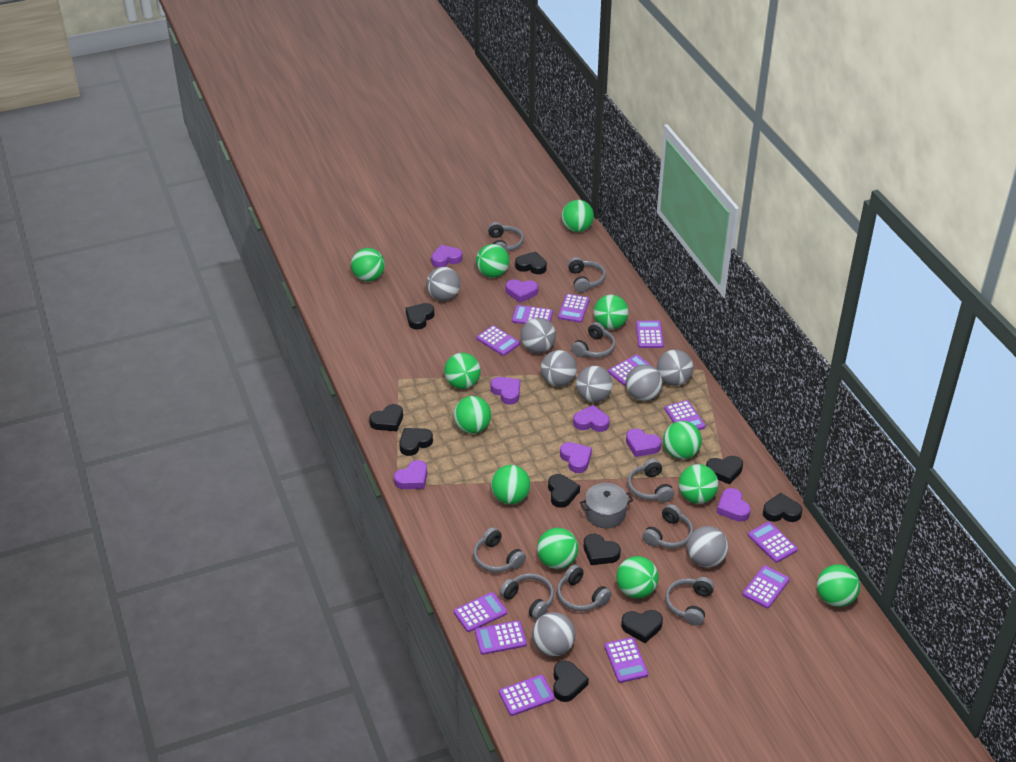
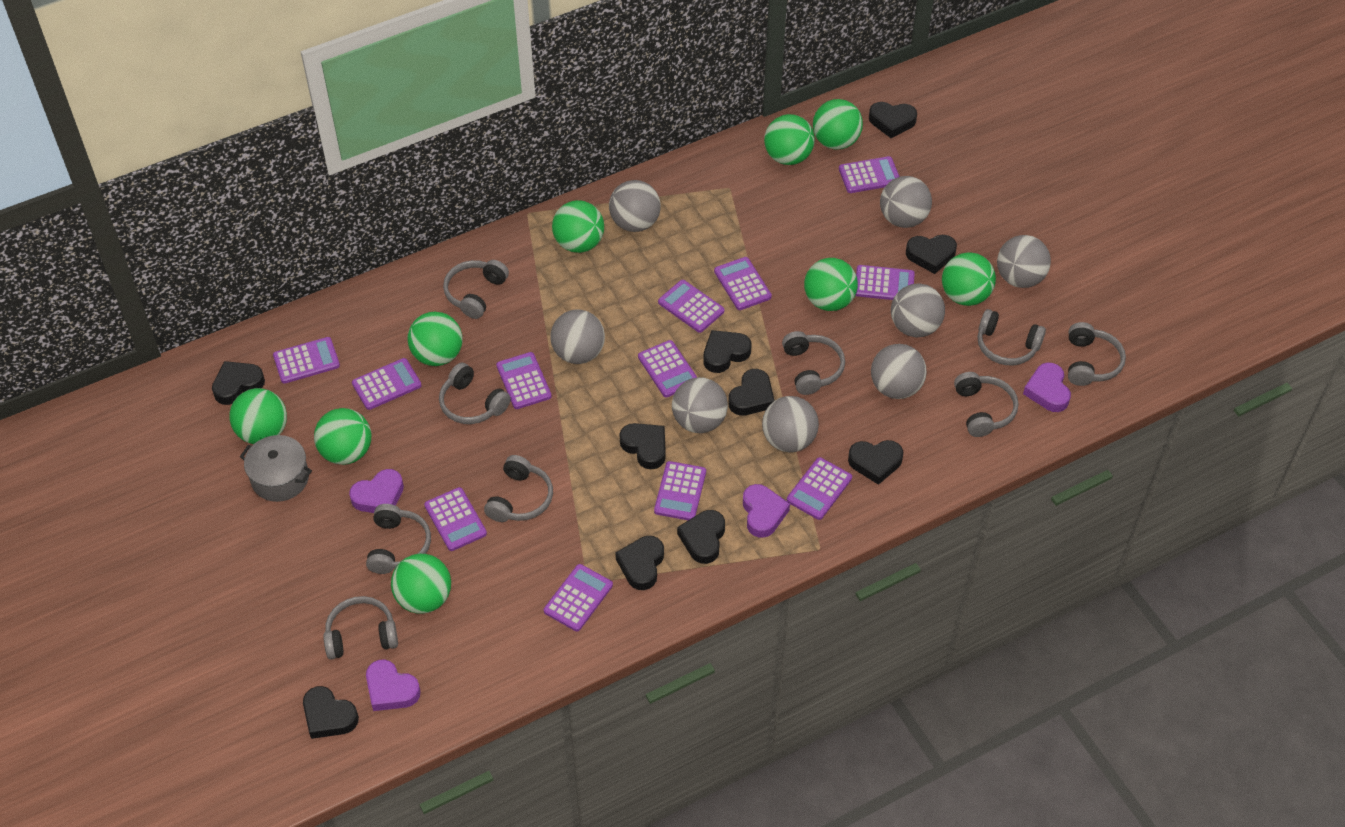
green ball: 12 -> 9
purple heart: 8 -> 4

